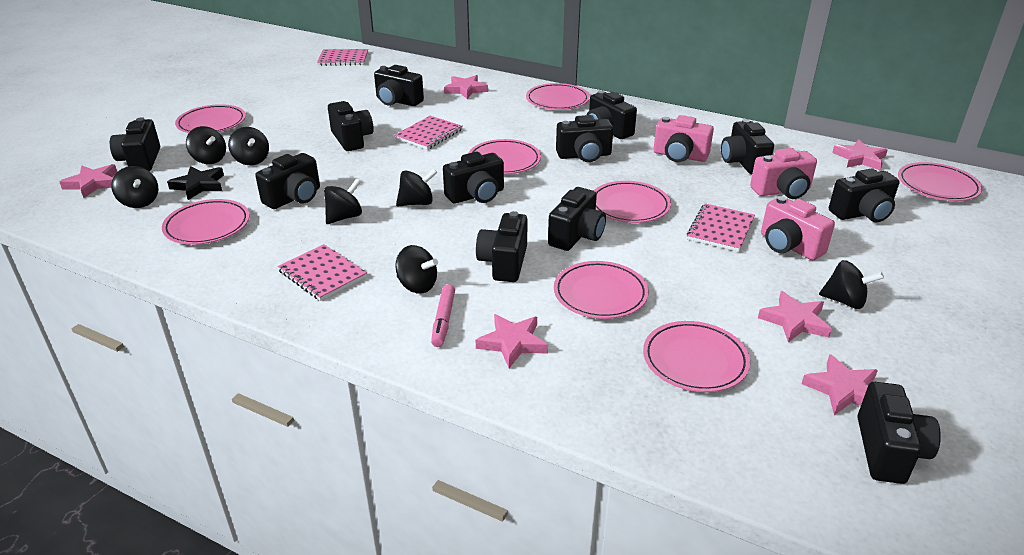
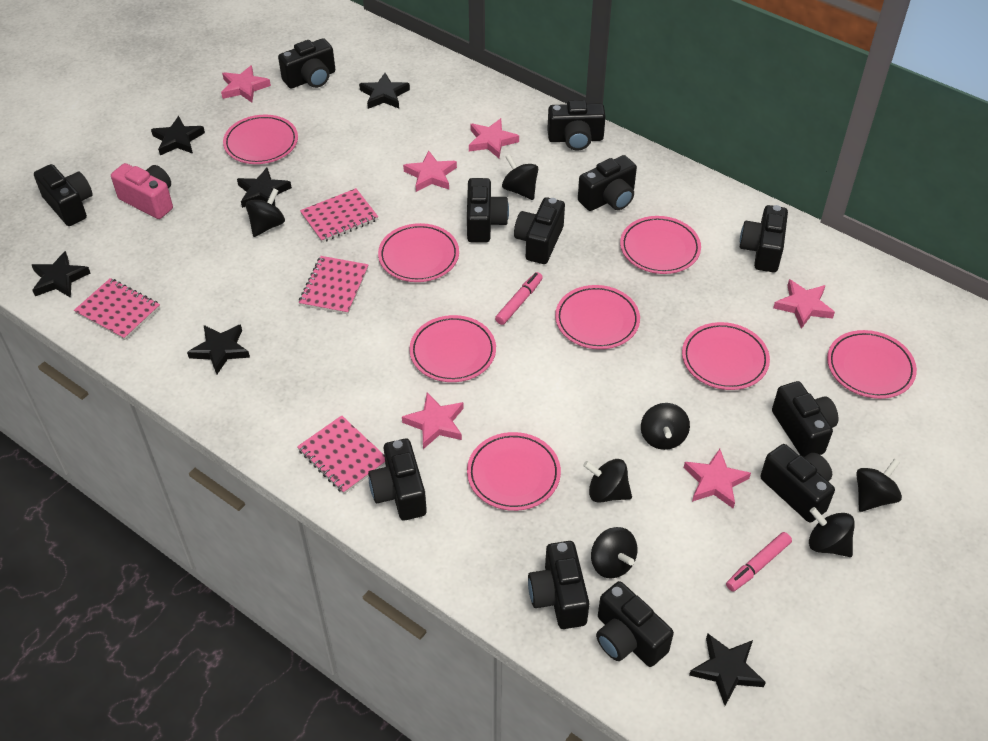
black star: 1 -> 6
pink camera: 3 -> 1
pink marker: 1 -> 2

